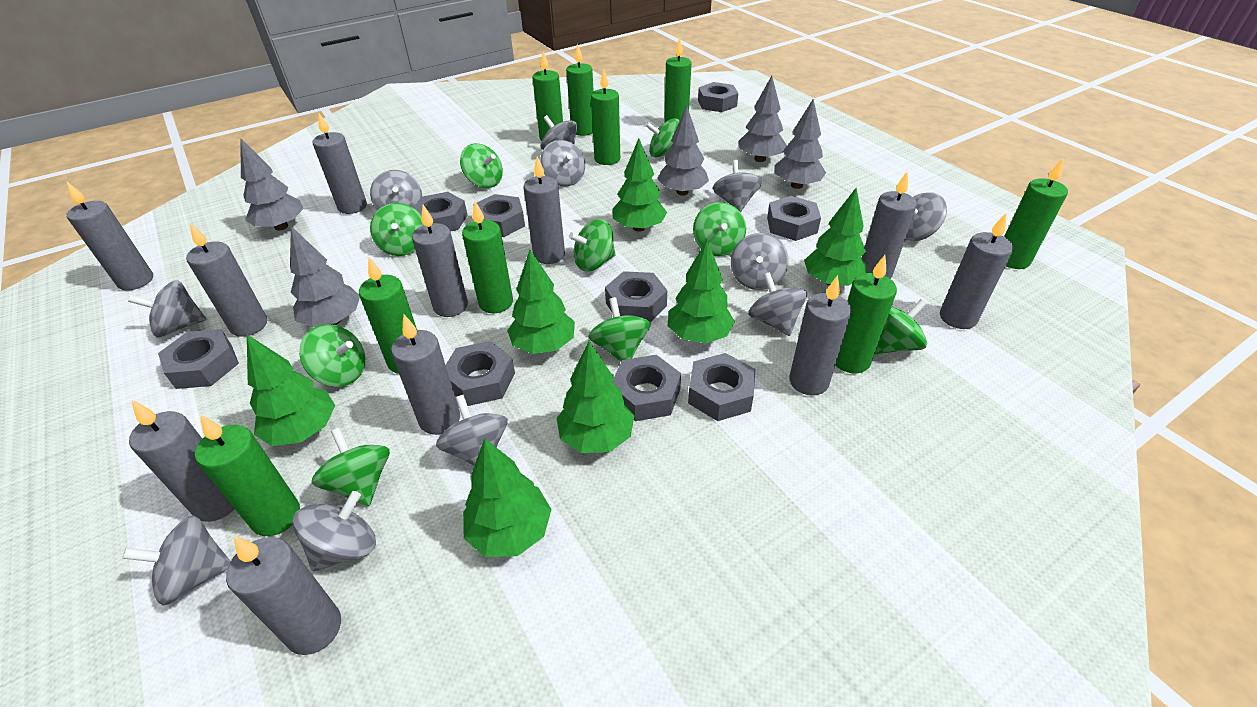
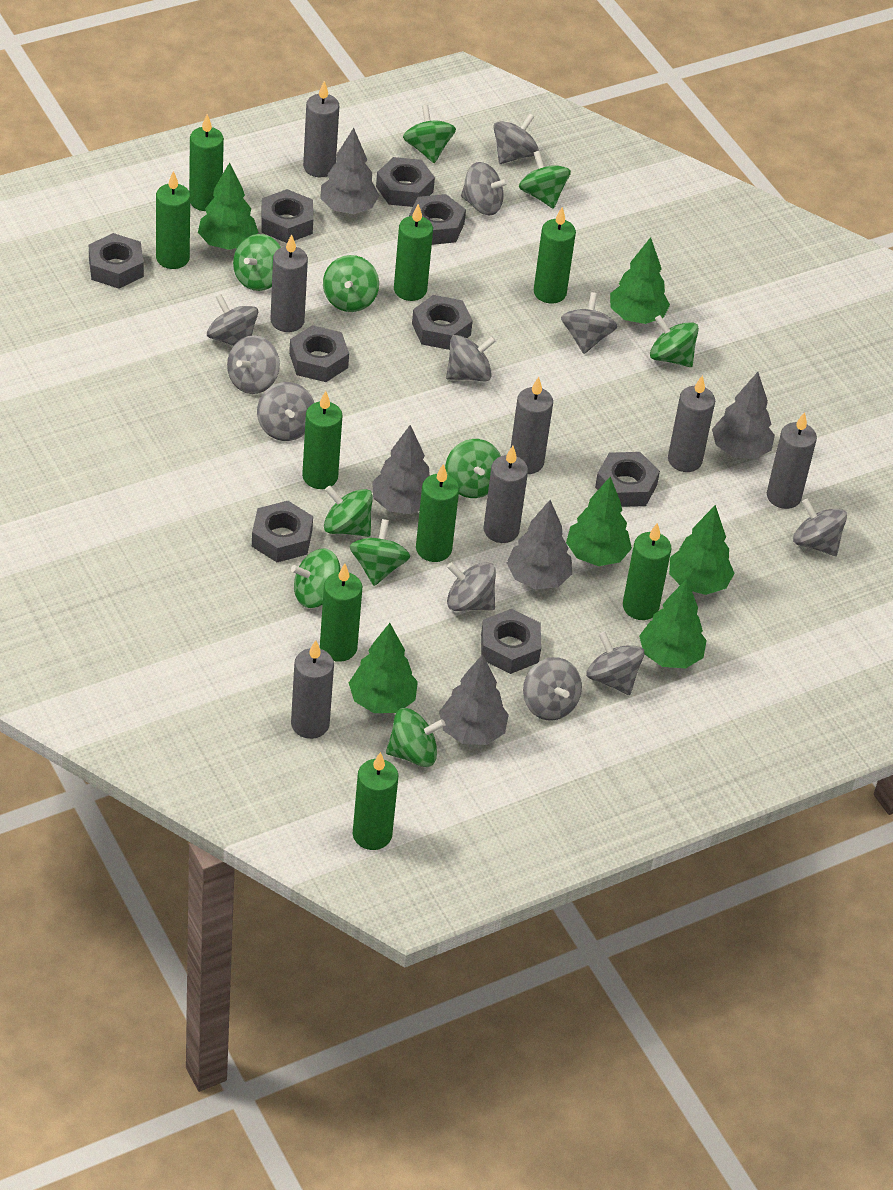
green spinning top: 9 -> 10
green tree: 7 -> 6
grey candle: 11 -> 7

